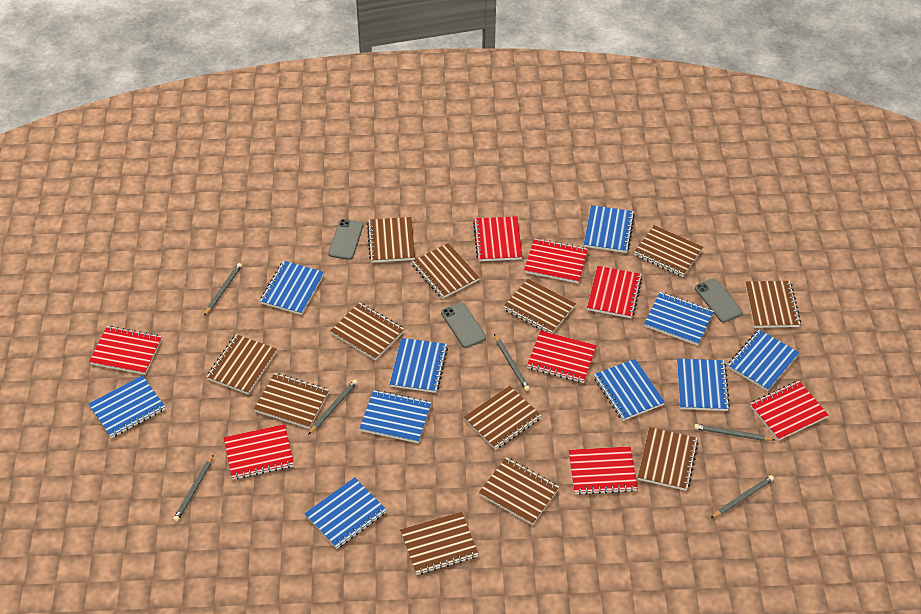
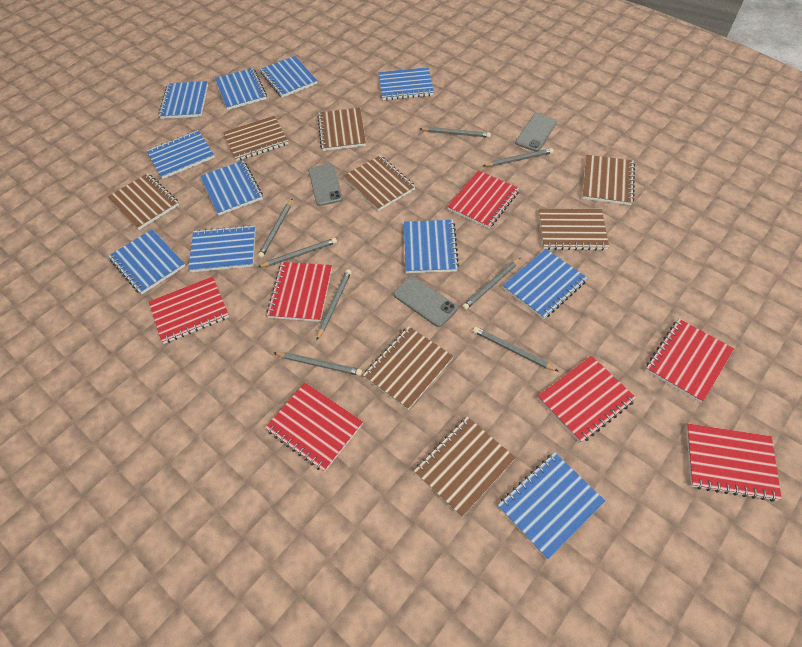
blue notebook: 10 -> 11
brown notebook: 12 -> 8
grey pencil: 6 -> 8
red notebook: 8 -> 7

